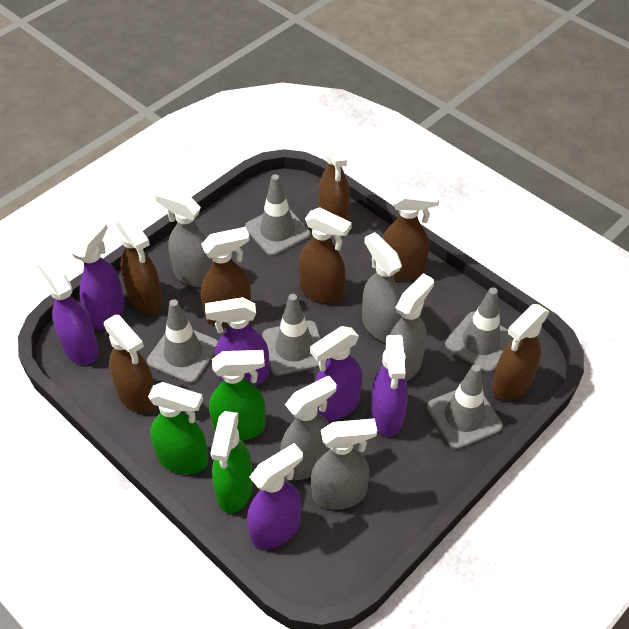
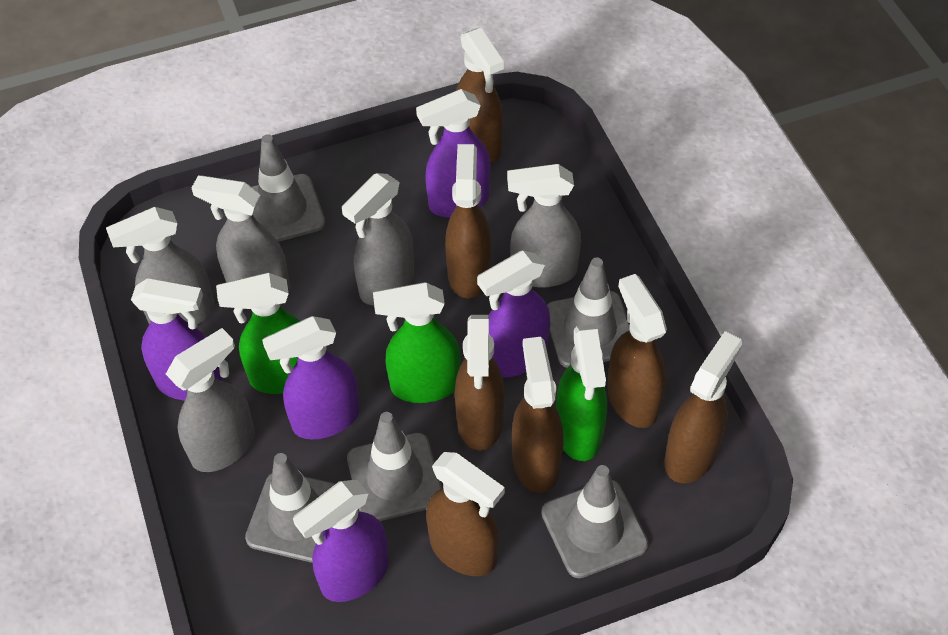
purple spray bottle: 6 -> 5

